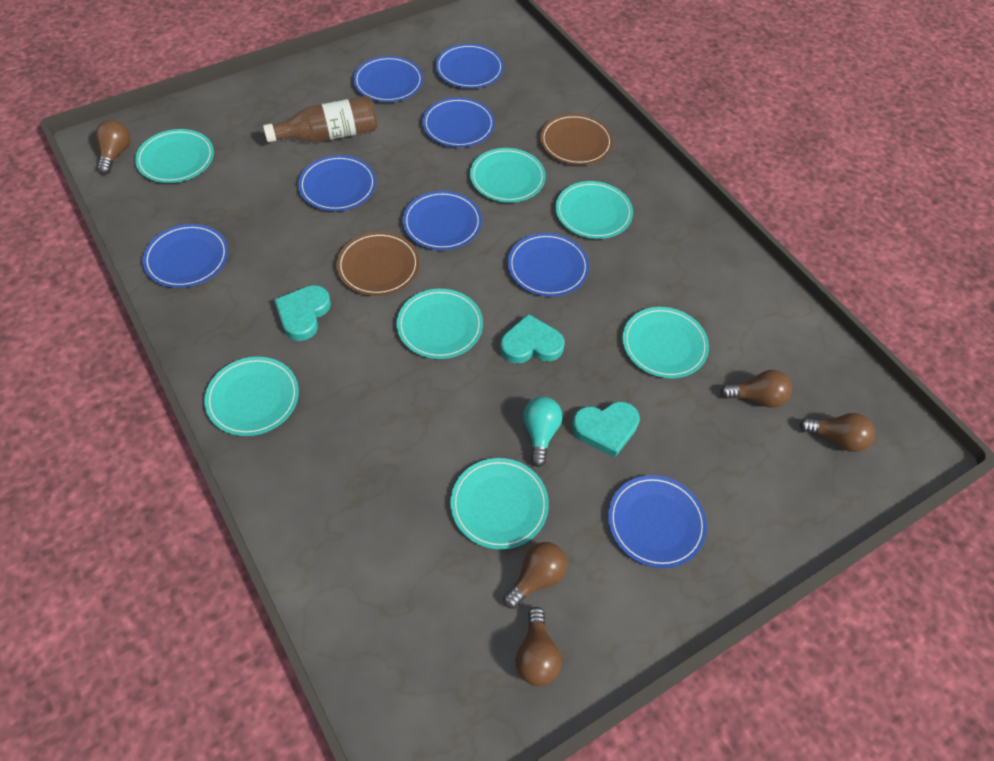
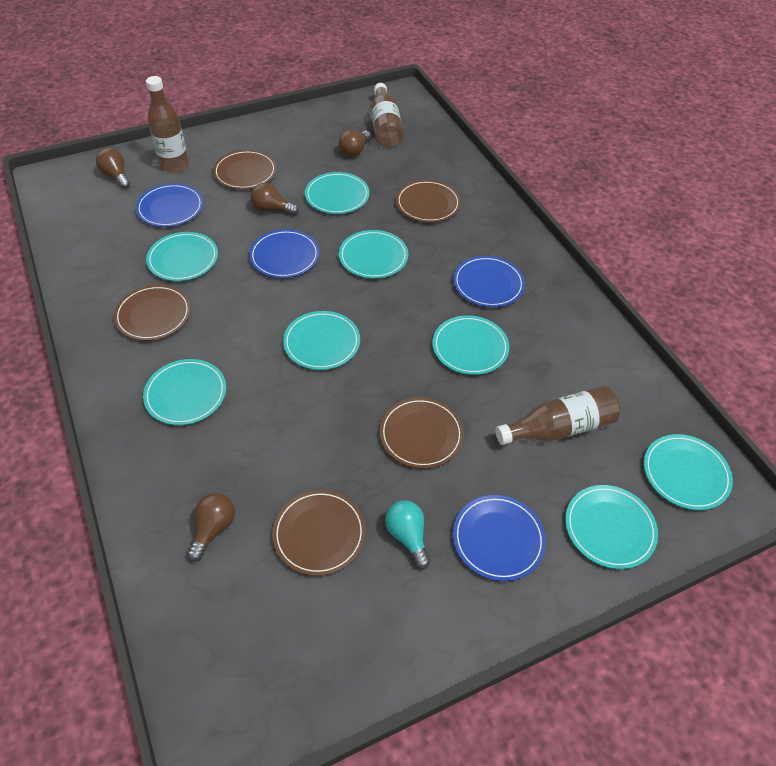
blue plate: 8 -> 4
brown bottle: 1 -> 3
brown light bulb: 5 -> 4
brown plate: 2 -> 5
turquoise heart: 3 -> 0
turquoise plate: 7 -> 8

